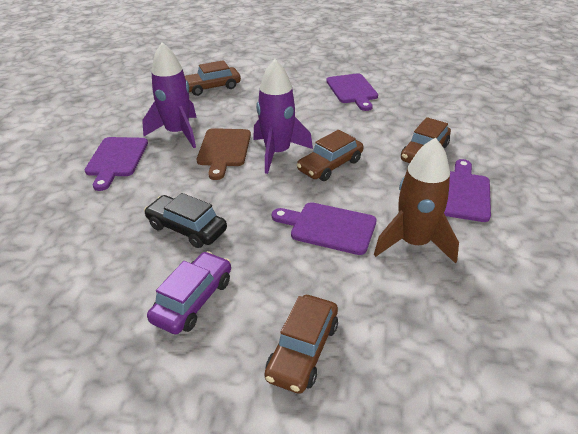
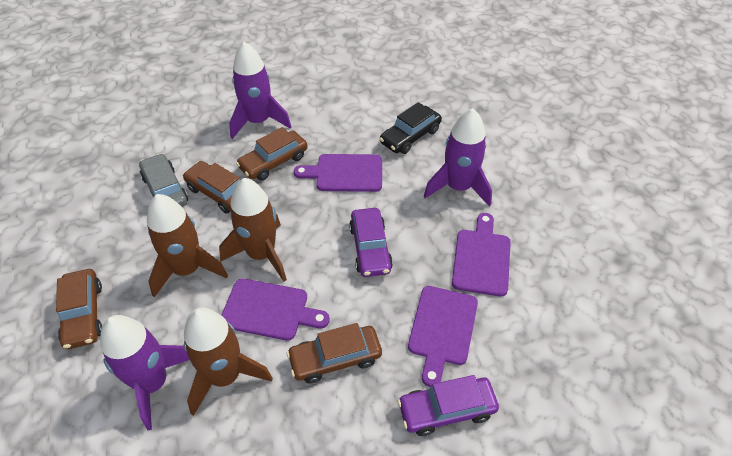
brown cutting board: 1 -> 0
brown rocket: 1 -> 3
grey car: 0 -> 1
purple car: 1 -> 2
purple rocket: 2 -> 3

